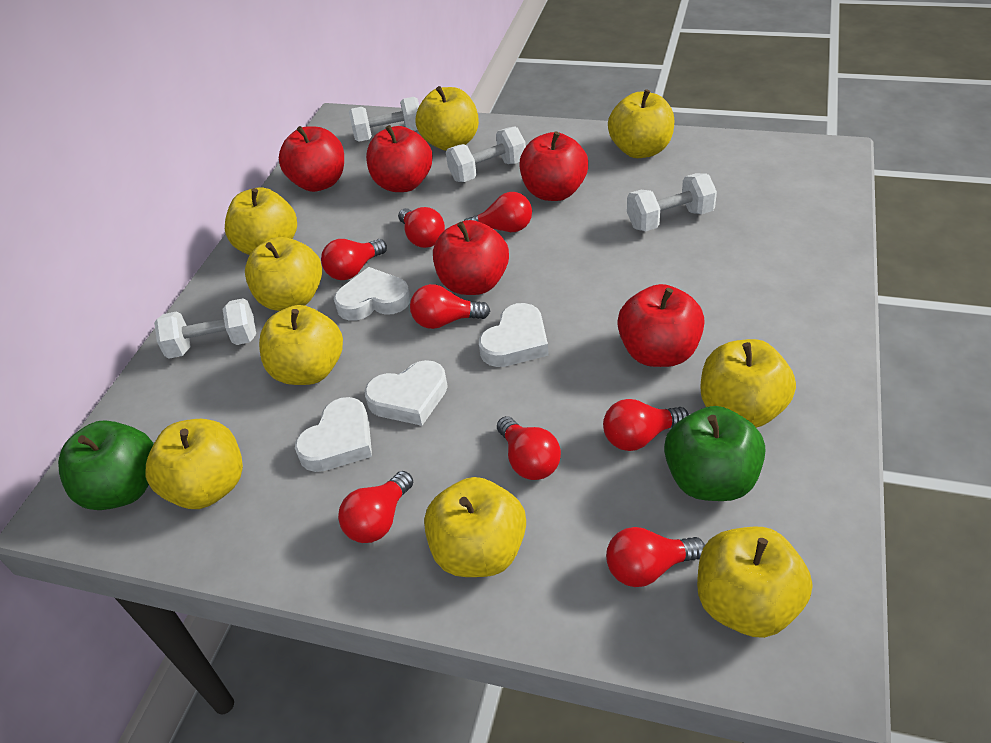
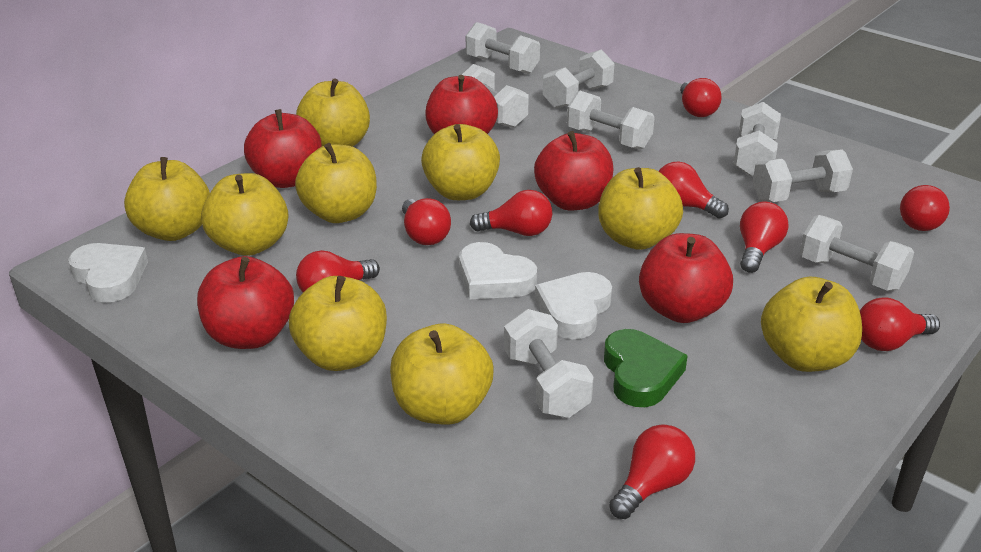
green apple: 2 -> 0
green heart: 0 -> 1
red light bulb: 8 -> 9
white dumbbell: 4 -> 8
white heart: 4 -> 3

